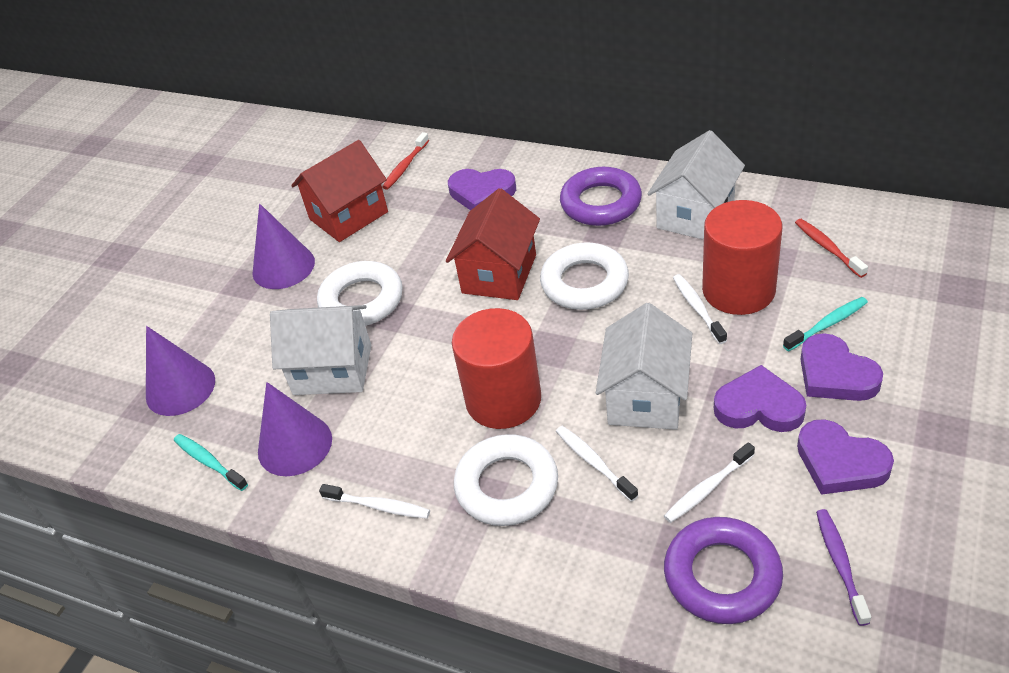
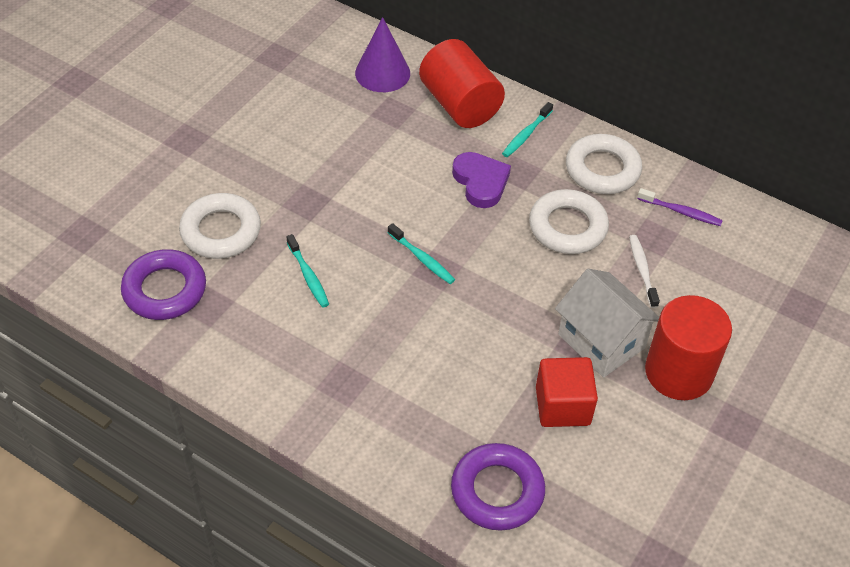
purple cone: 3 -> 1
purple heart: 4 -> 1
red cube: 0 -> 1
red house: 2 -> 0
red toothbrush: 2 -> 0
turquoise toothbrush: 2 -> 3
white house: 3 -> 1
white toothbrush: 4 -> 1

